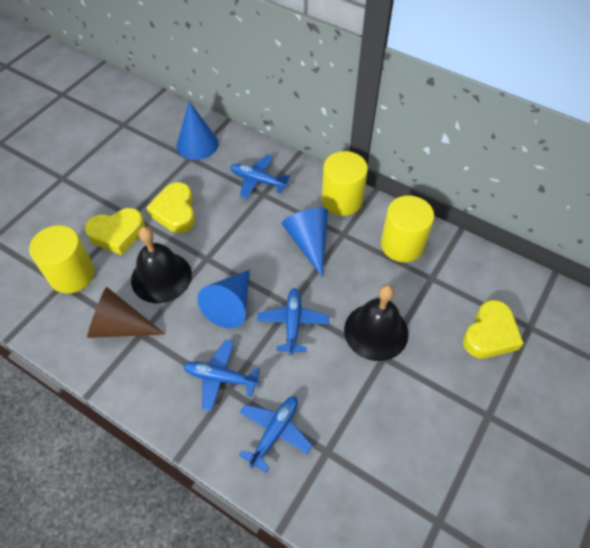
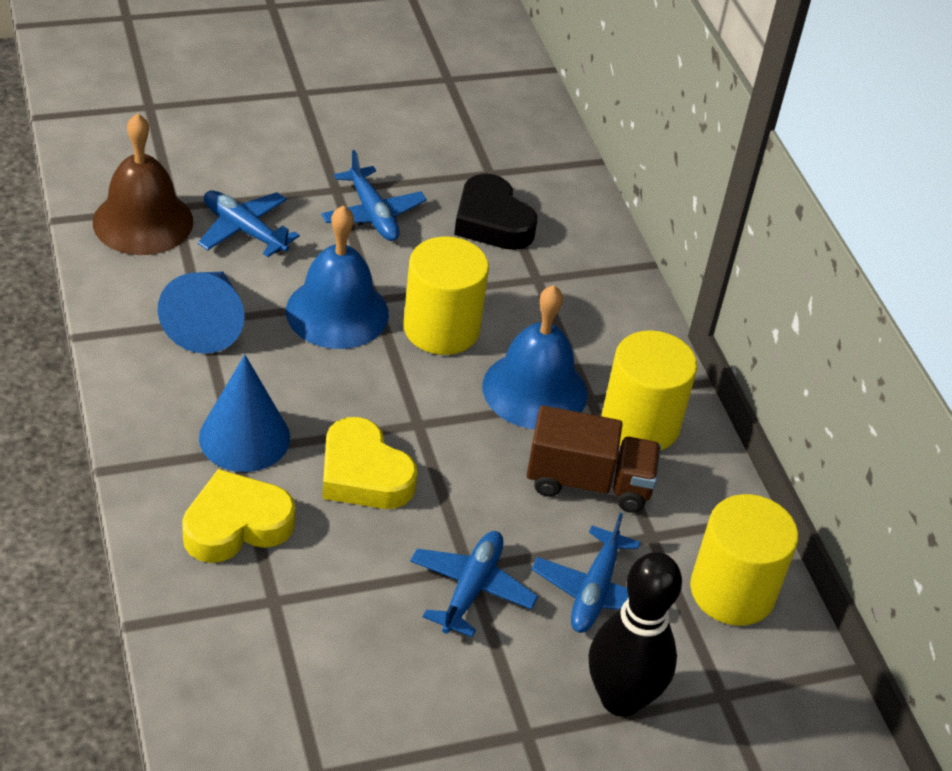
black bell: 2 -> 0
black bowling pin: 0 -> 1
black heart: 0 -> 1
blue bell: 0 -> 2
blue cone: 3 -> 2
brown bell: 0 -> 1
brown cone: 1 -> 0
brown truck: 0 -> 1
yellow heart: 3 -> 2

